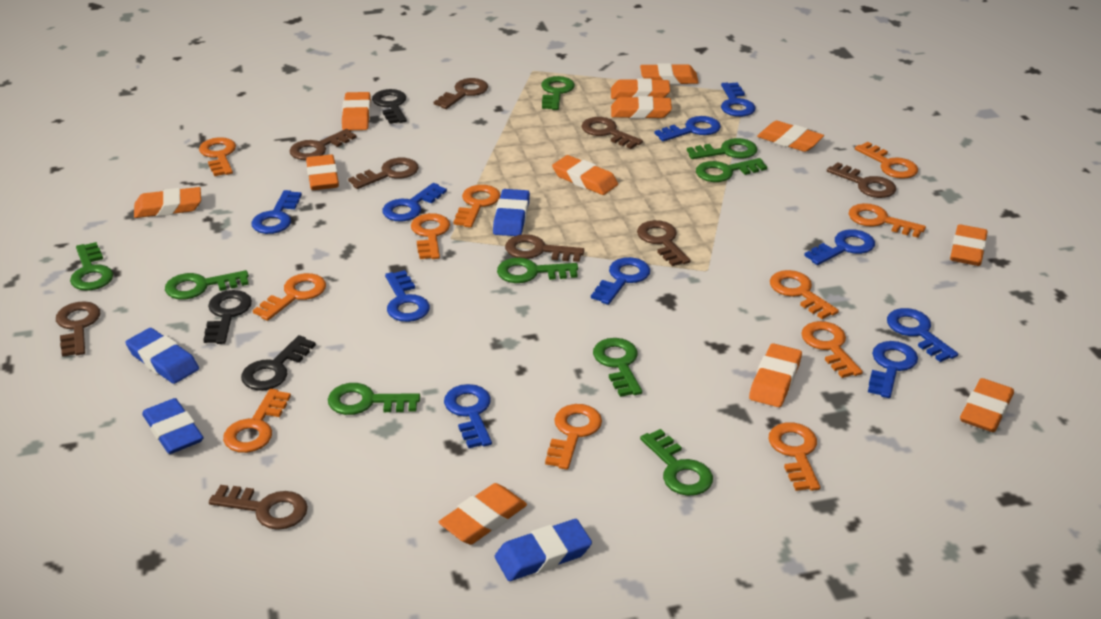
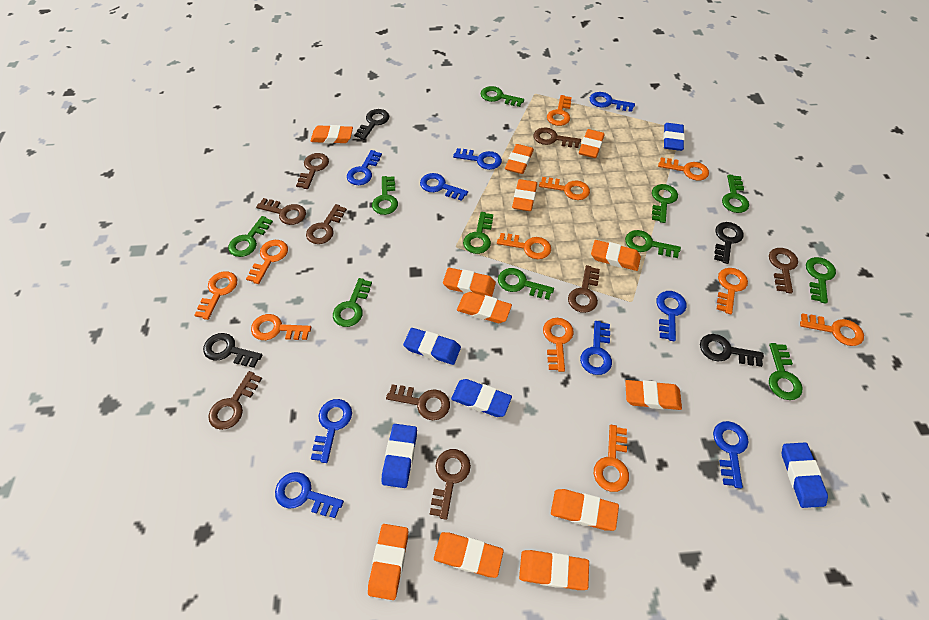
black key: 3 -> 4
blue eraser: 4 -> 5
blue key: 10 -> 9
green key: 9 -> 11

